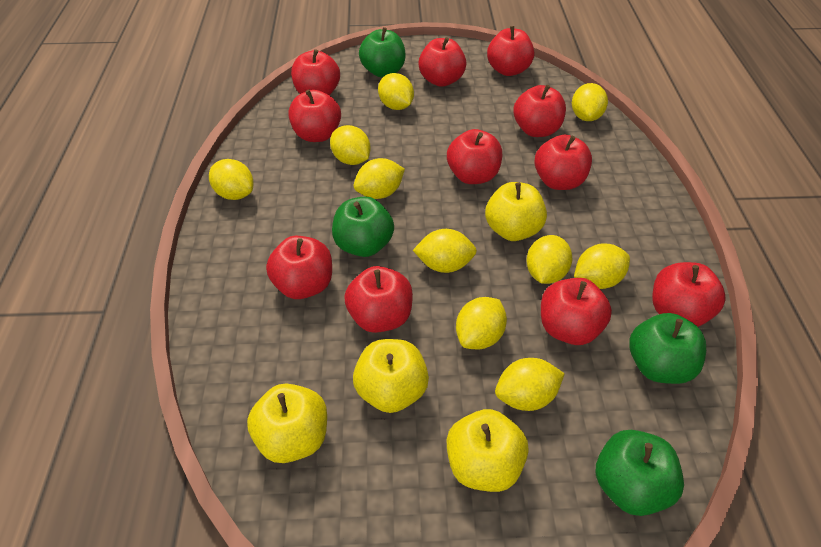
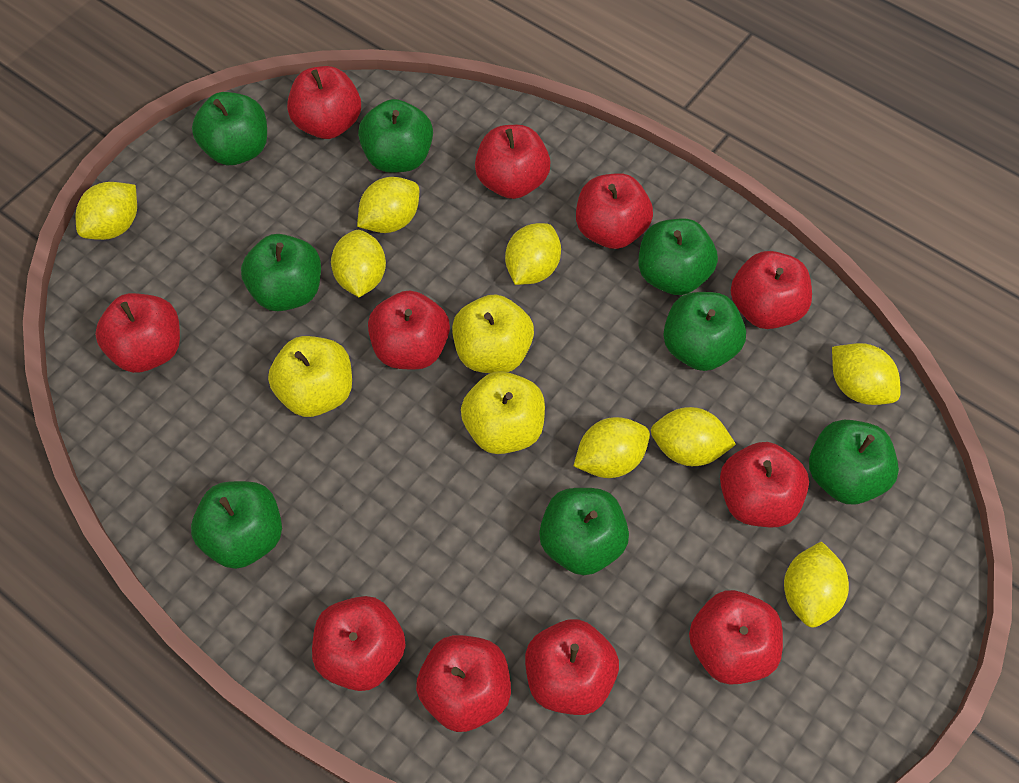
green apple: 4 -> 8
yellow apple: 4 -> 3
yellow lemon: 10 -> 8

